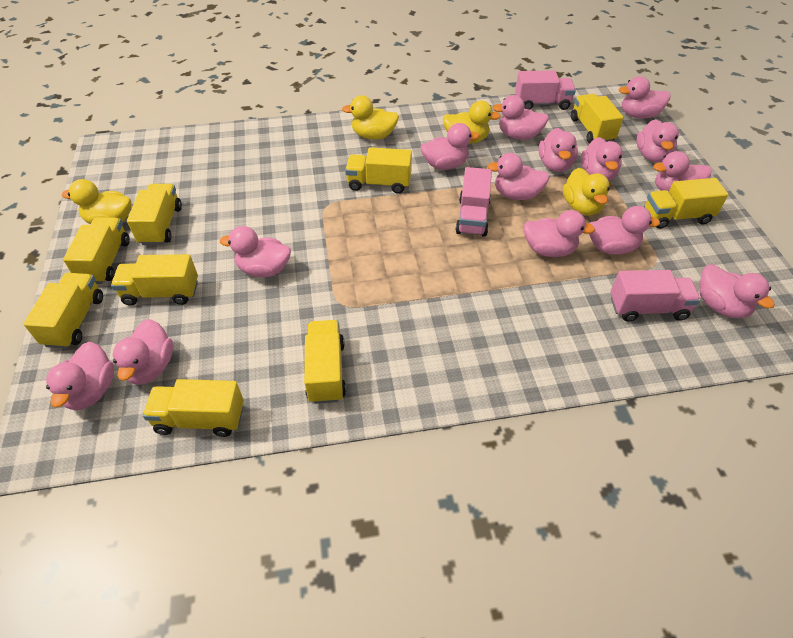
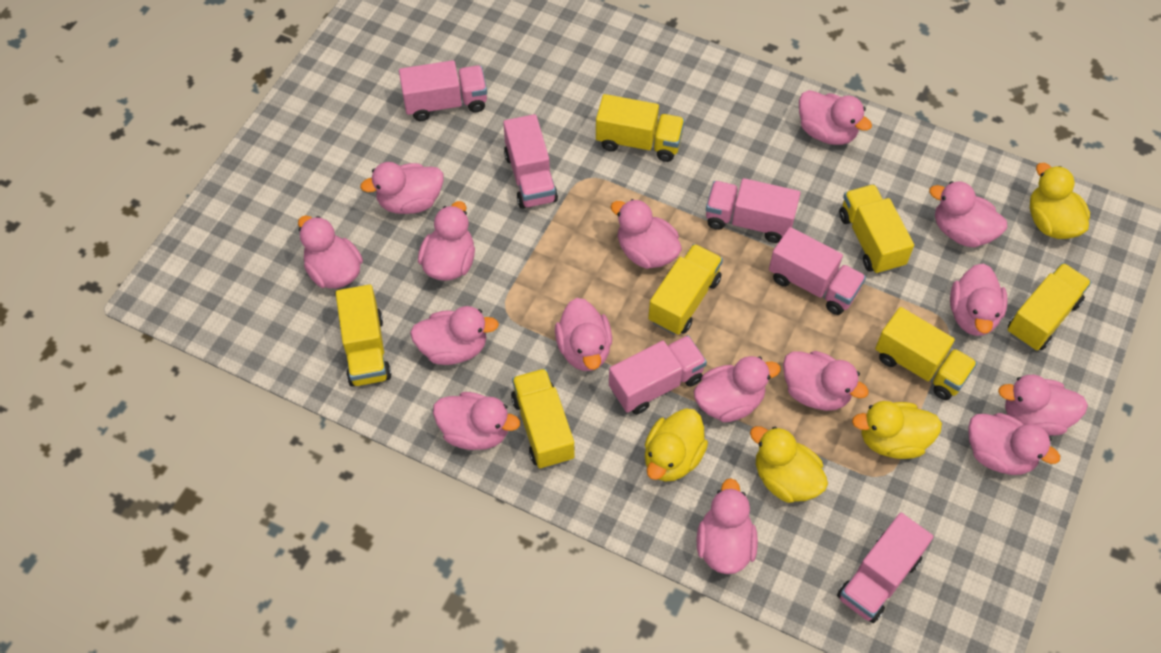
pink duck: 14 -> 15
pink truck: 3 -> 6
yellow truck: 9 -> 7

